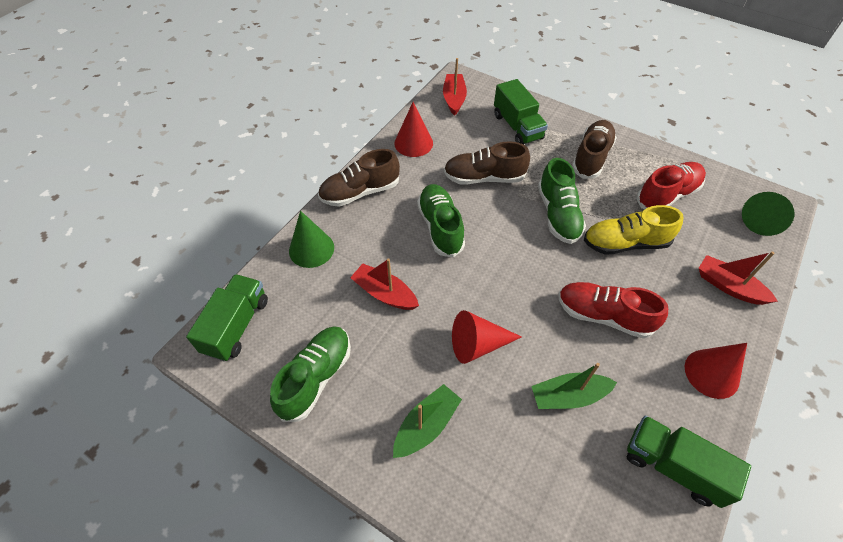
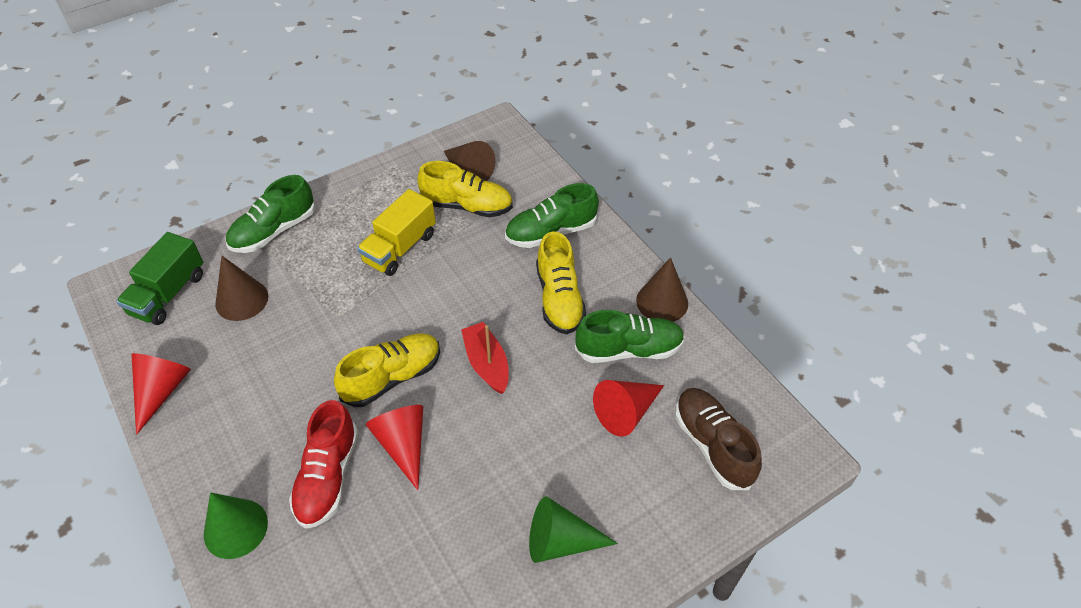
brown cone: 0 -> 3
brown shoe: 3 -> 1
green boat: 2 -> 0
green truck: 3 -> 1
red boat: 3 -> 1
red shoe: 2 -> 1
yellow shoe: 1 -> 3
yellow truck: 0 -> 1

